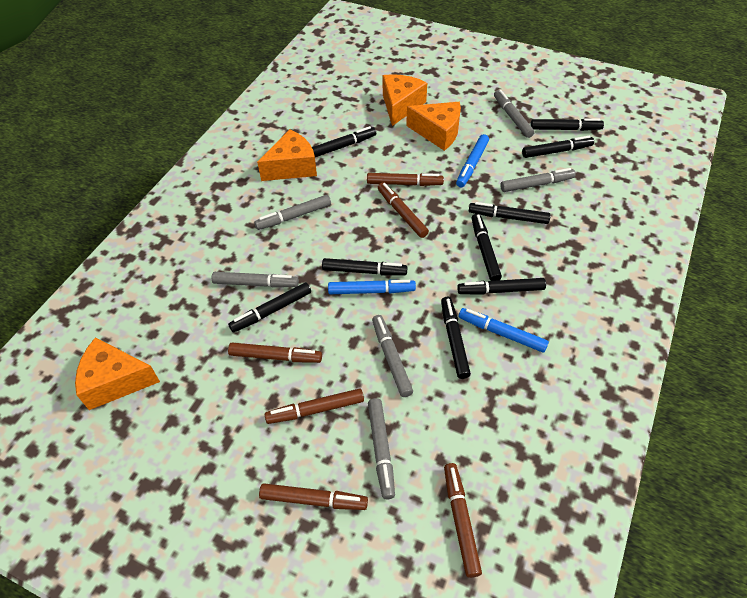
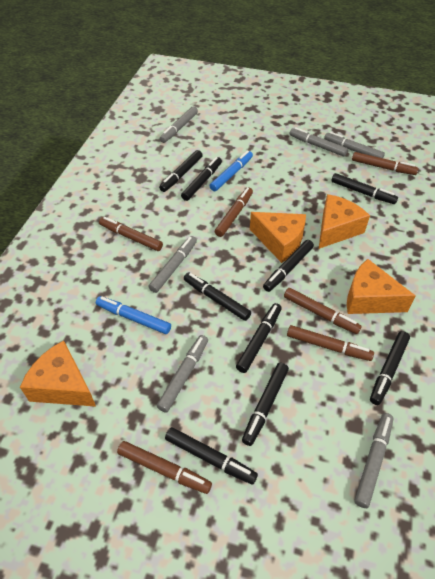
blue marker: 3 -> 2

